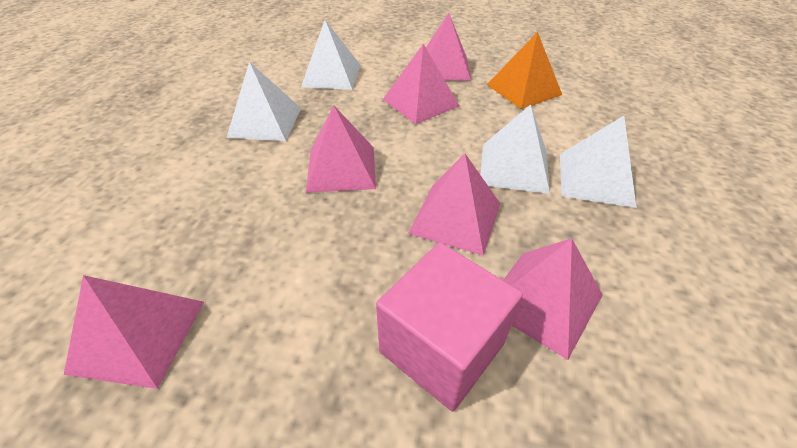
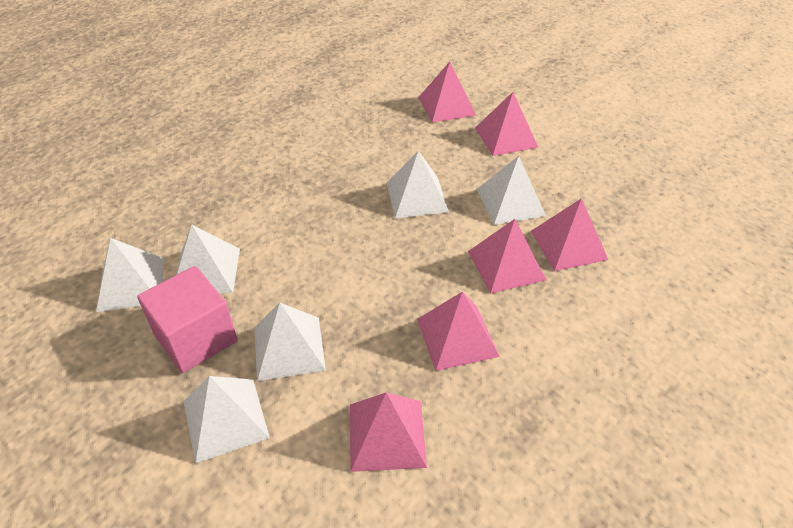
orange pyramid: 1 -> 0
white pyramid: 4 -> 6

